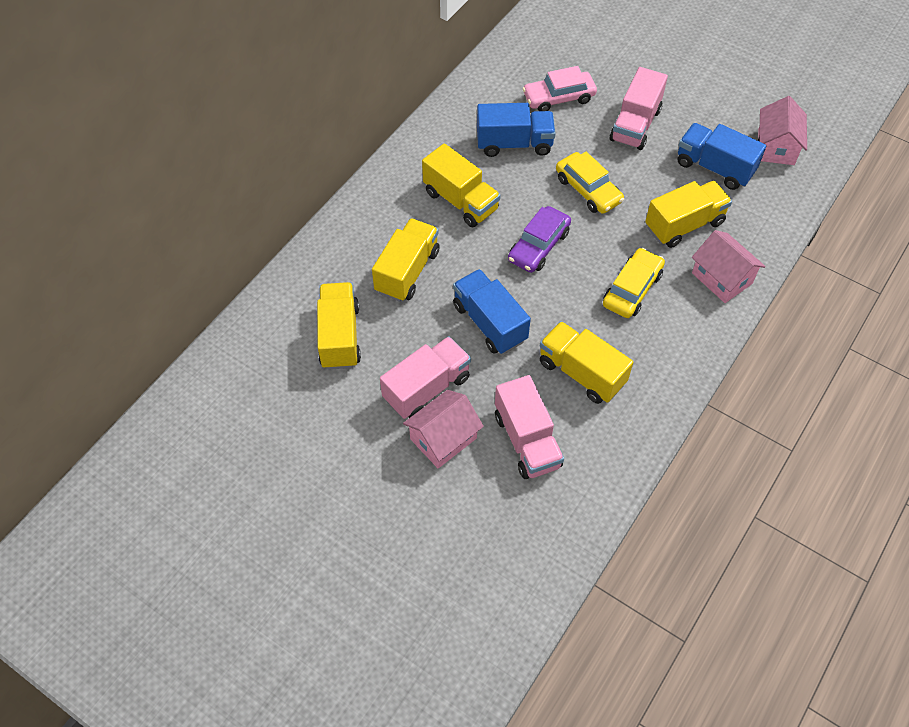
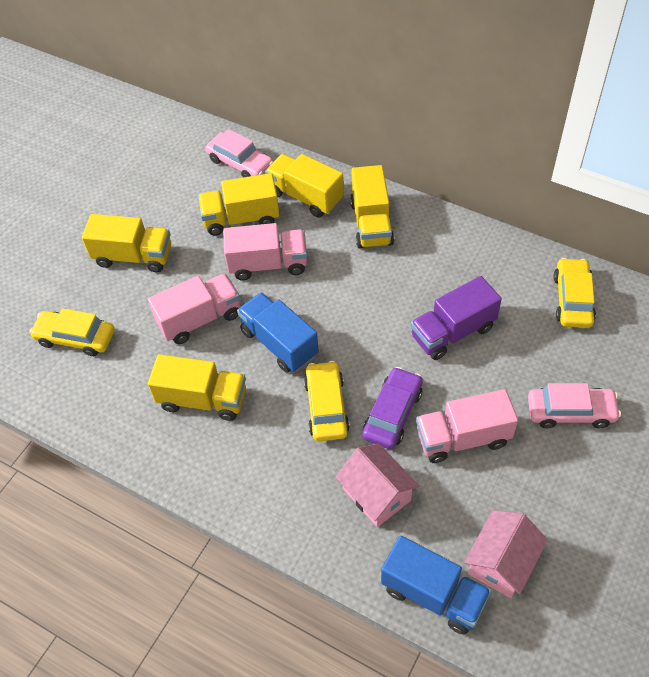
blue truck: 3 -> 2
pink car: 1 -> 2
pink house: 3 -> 2
purple truck: 0 -> 1
yellow car: 2 -> 3

